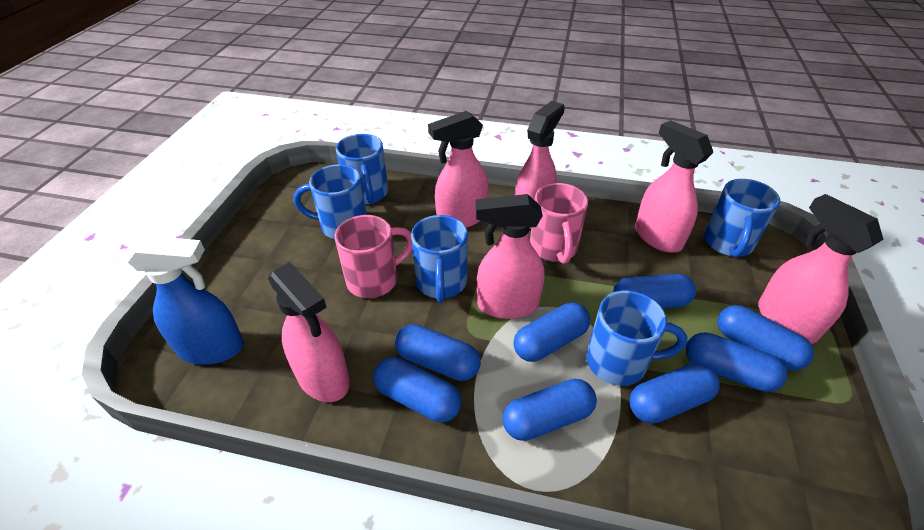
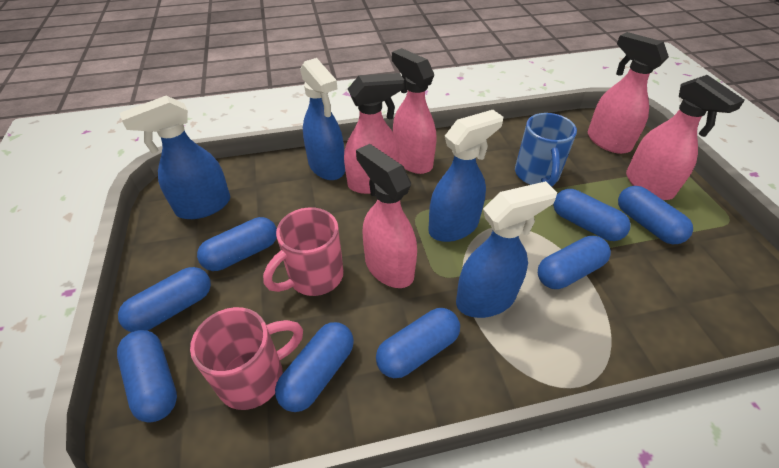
blue mug: 5 -> 1
blue spray bottle: 1 -> 4
pink spray bottle: 6 -> 5

